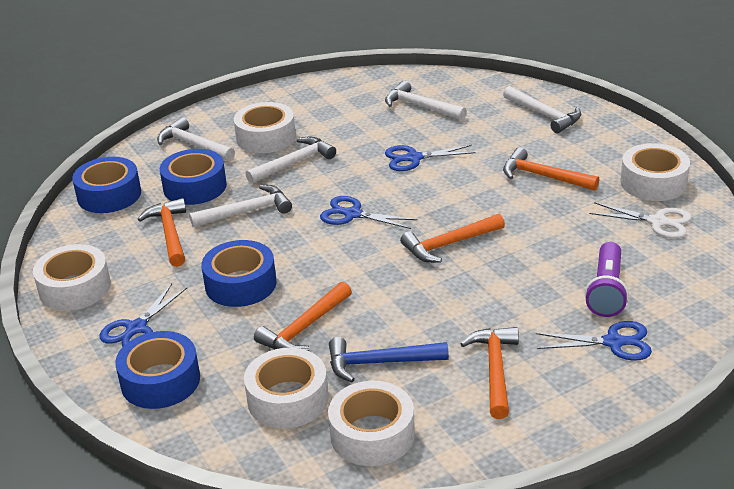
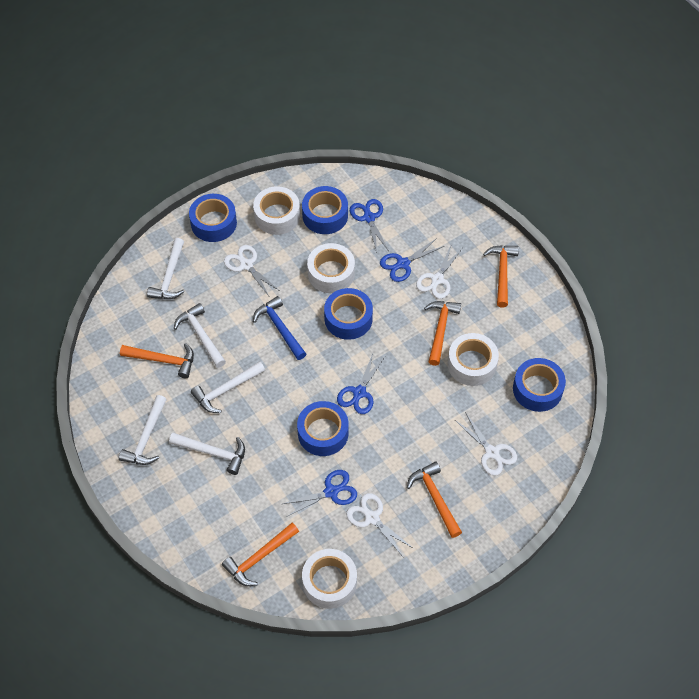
blue tape: 4 -> 5
purple flashlight: 1 -> 0
white scissors: 1 -> 4
white tape: 5 -> 4

